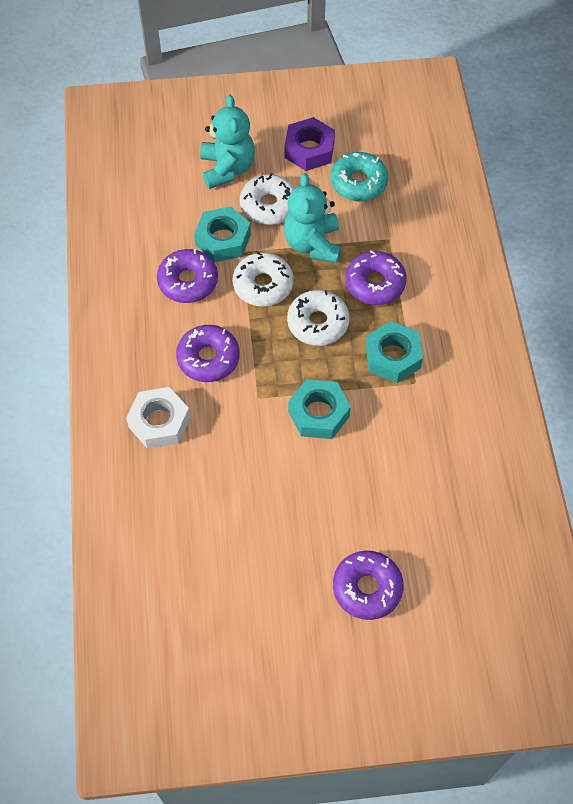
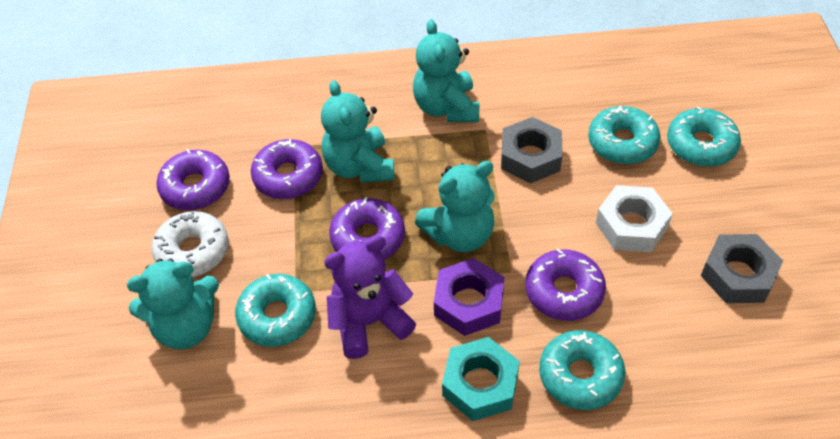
grey nut: 0 -> 2
purple teddy bear: 0 -> 1
turquoise donut: 1 -> 4
turquoise nut: 3 -> 1
turquoise teddy bear: 2 -> 4
white donut: 3 -> 1

